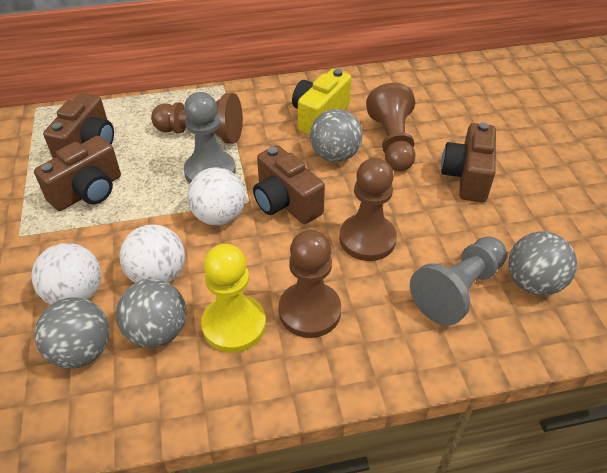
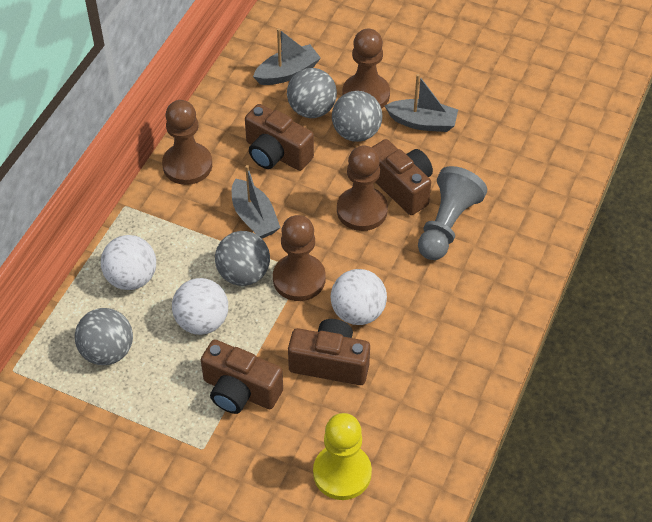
grey boat: 0 -> 3
grey pawn: 2 -> 1
yellow camera: 1 -> 0

